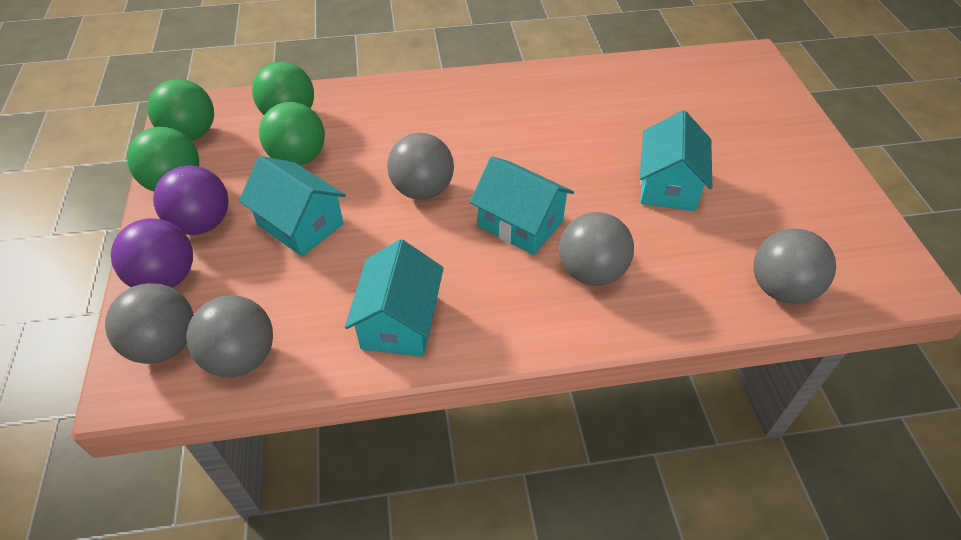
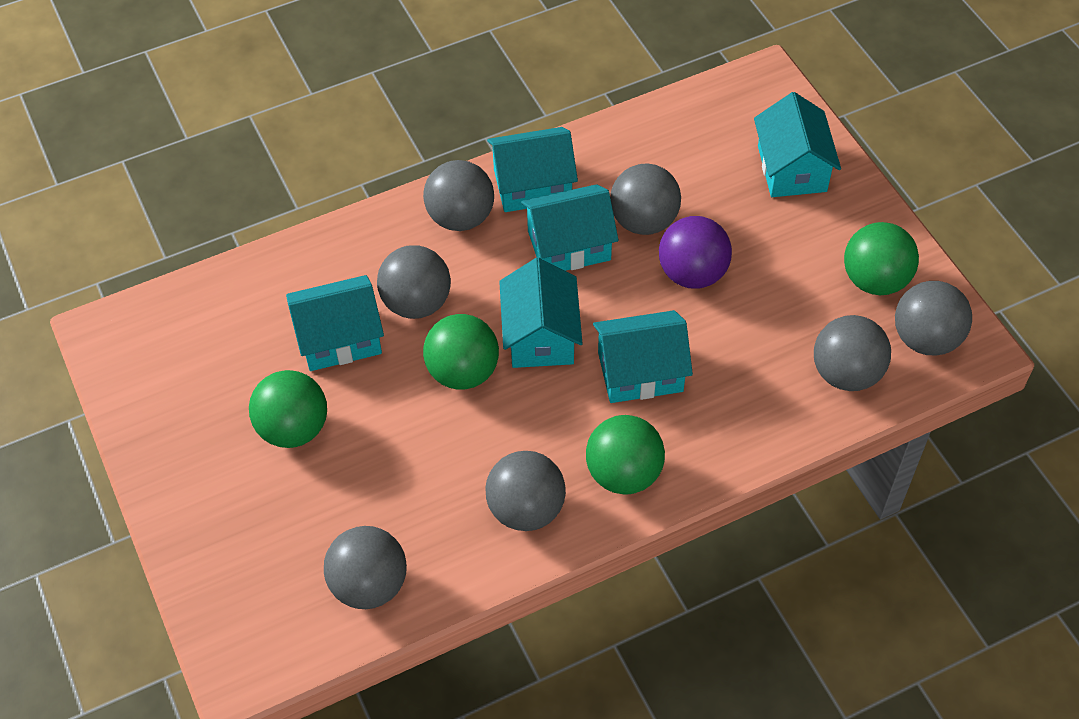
grey ball: 5 -> 7
purple ball: 2 -> 1
turquoise house: 4 -> 6

